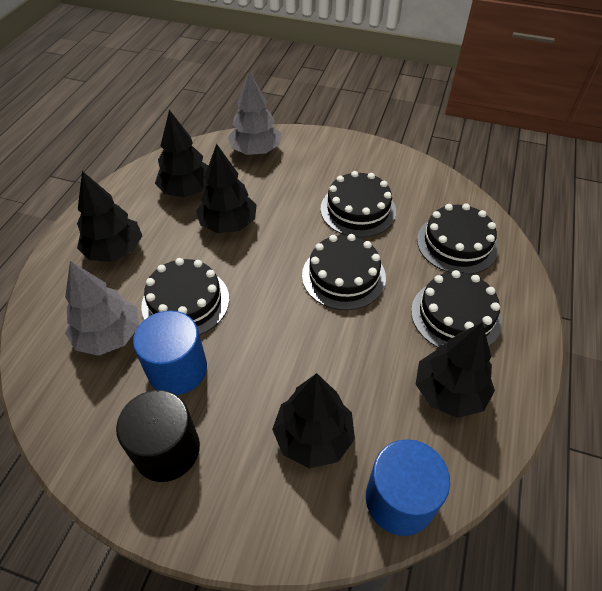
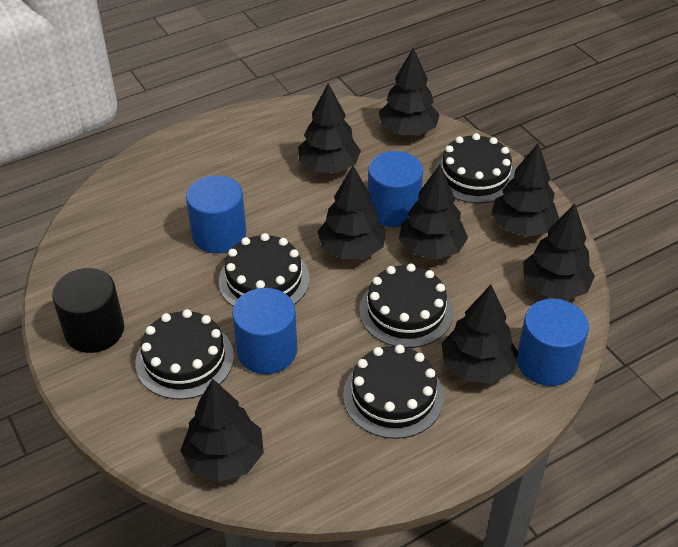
black tree: 5 -> 8
blue cylinder: 2 -> 4
grey tree: 2 -> 0

